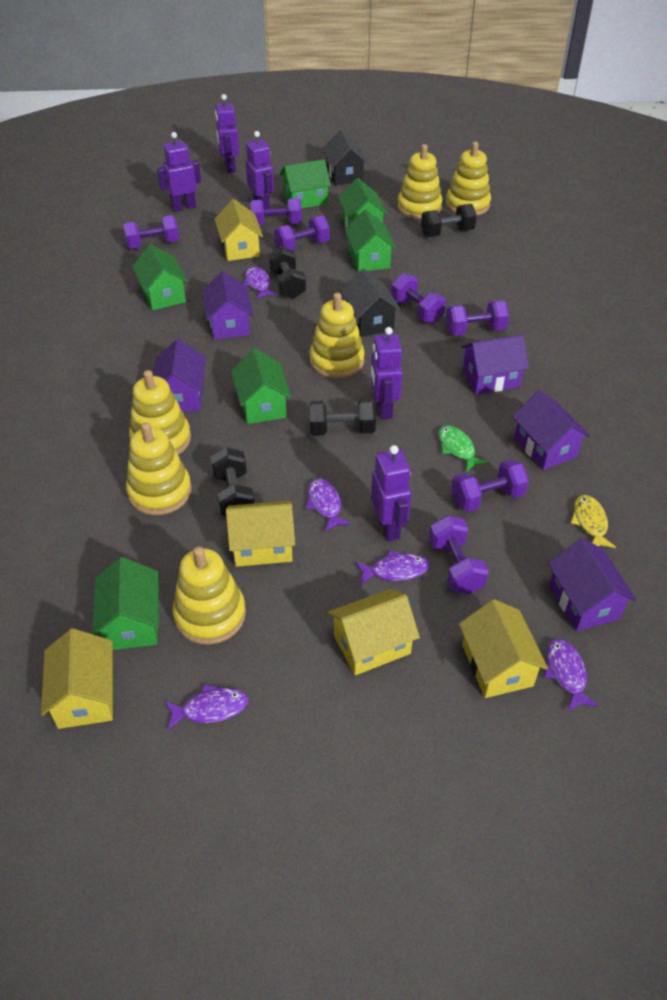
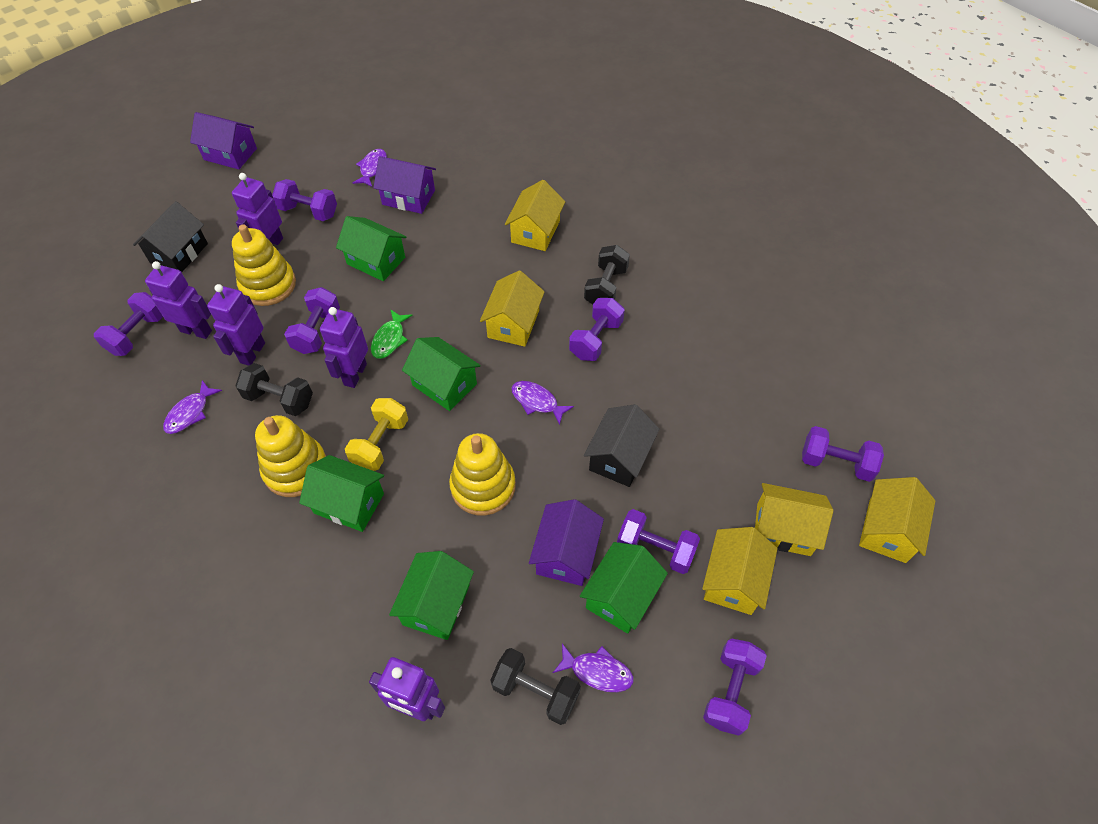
black dumbbell: 4 -> 3
green house: 6 -> 5
purple fish: 5 -> 4
purple house: 5 -> 3
yellow dumbbell: 0 -> 1
yellow fish: 1 -> 0
yellow stacking toy: 6 -> 3

